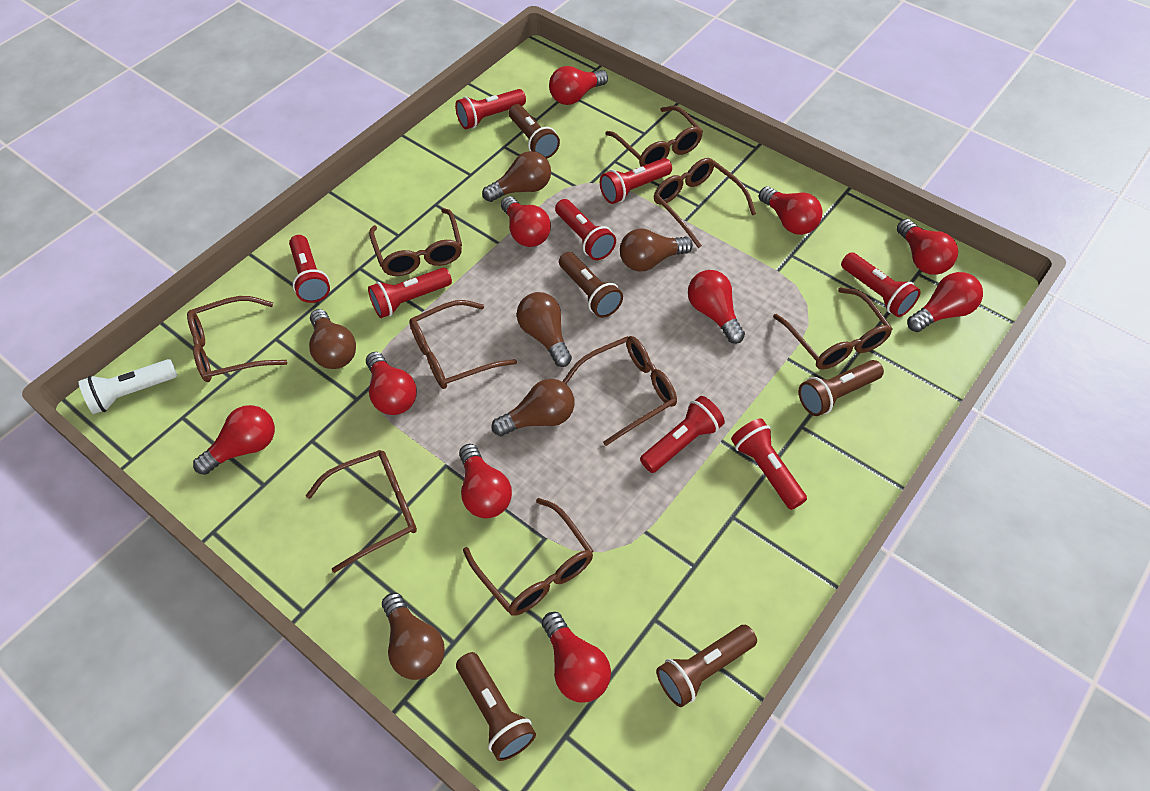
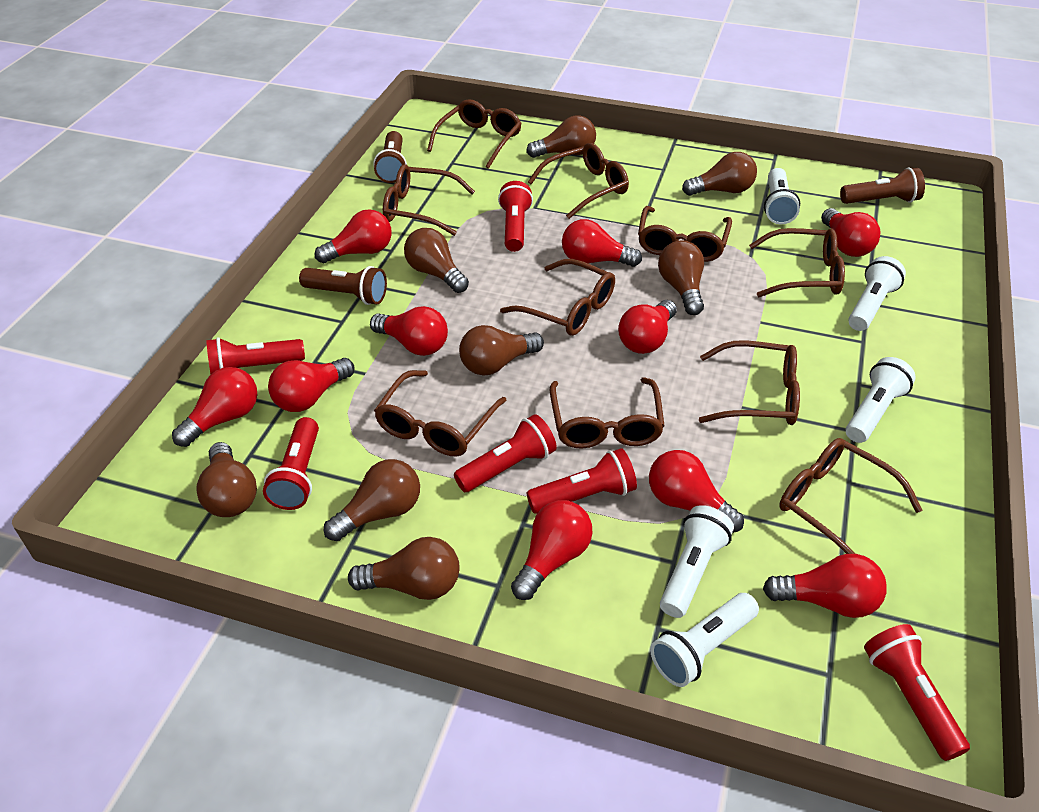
brown flashlight: 5 -> 3
brown glasses: 9 -> 10
brown light bulb: 6 -> 8
red flashlight: 8 -> 6
white flashlight: 1 -> 5

